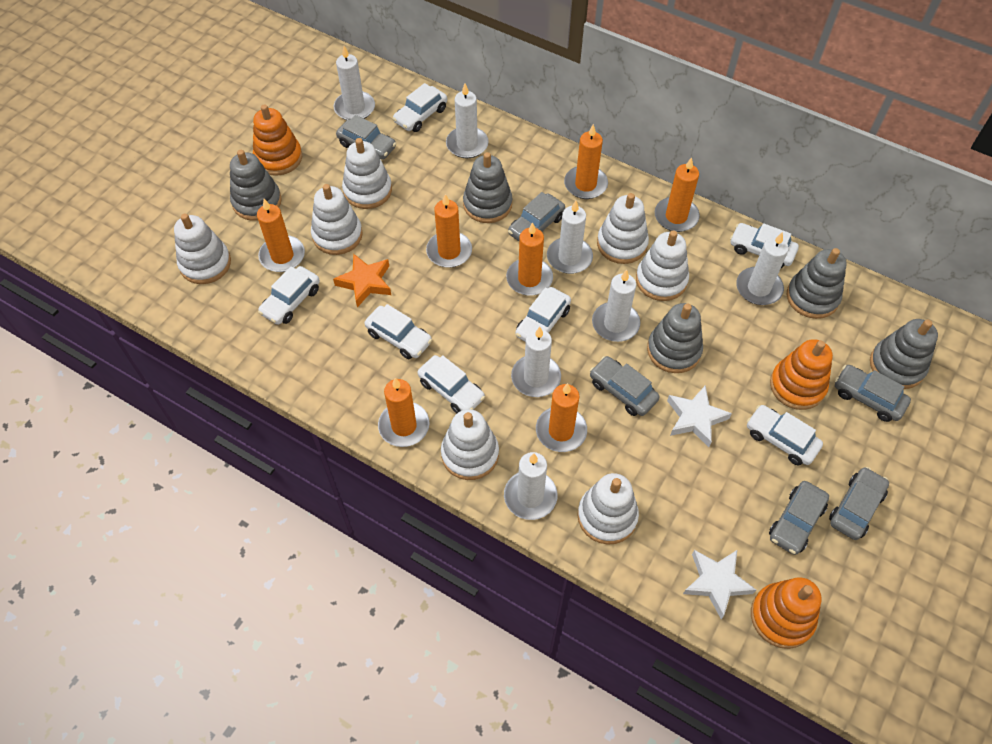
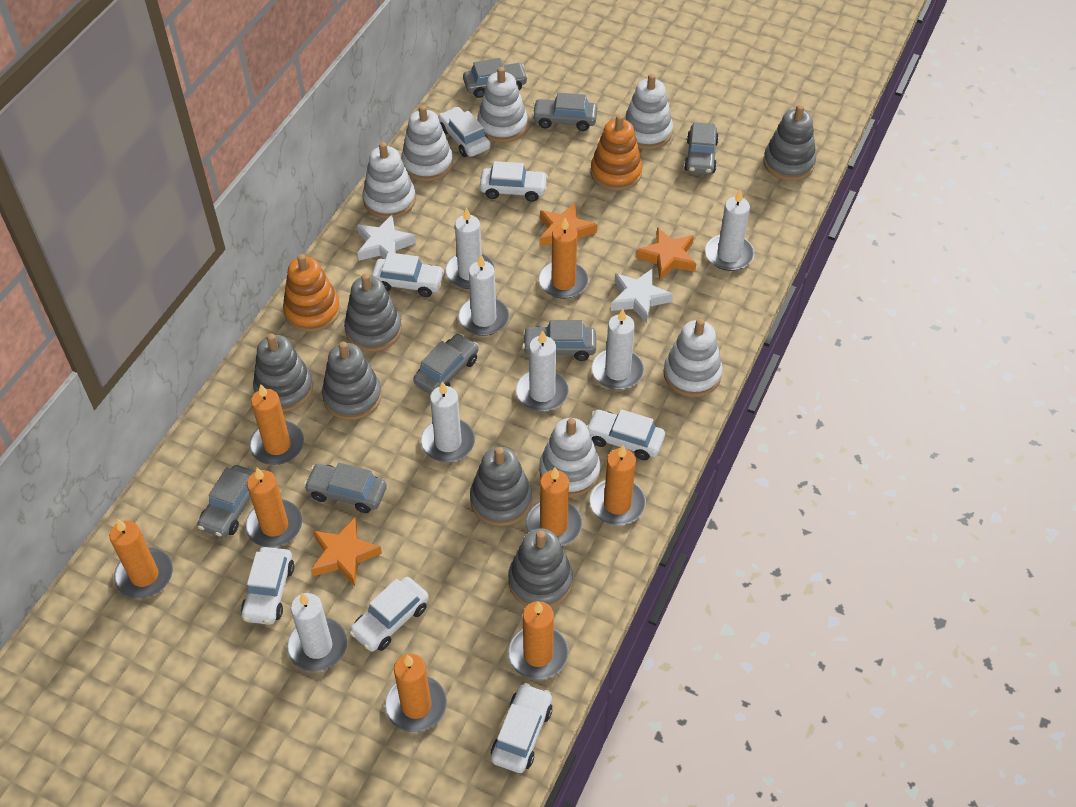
grey car: 6 -> 7
grey stacking toy: 5 -> 6
orange candle: 7 -> 8
orange stacking toy: 3 -> 2
orange star: 1 -> 3
white stacking toy: 7 -> 6

